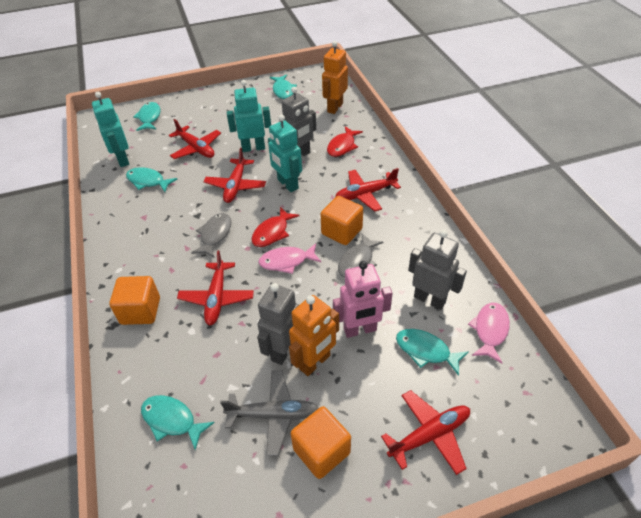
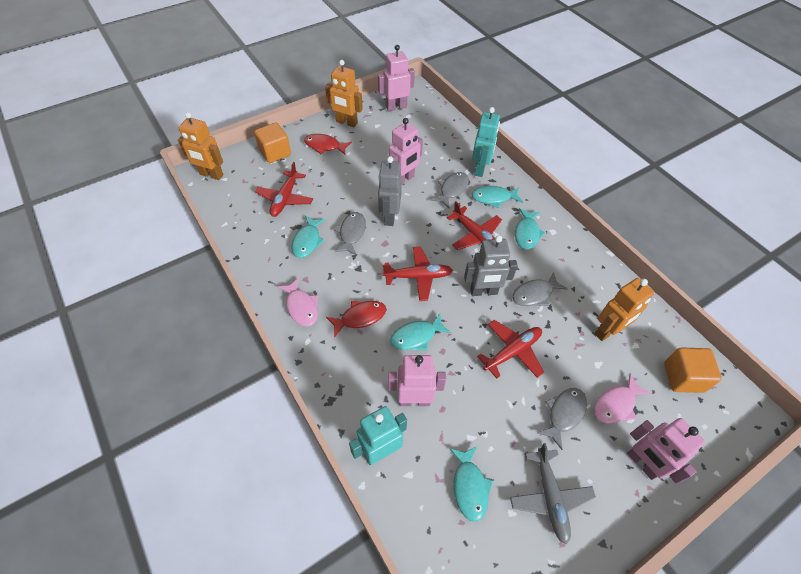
grey fish: 2 -> 4
grey robot: 3 -> 2
orange cube: 3 -> 2
orange robot: 2 -> 3
pink robot: 1 -> 4
red plane: 5 -> 4
turquoise robot: 3 -> 2

